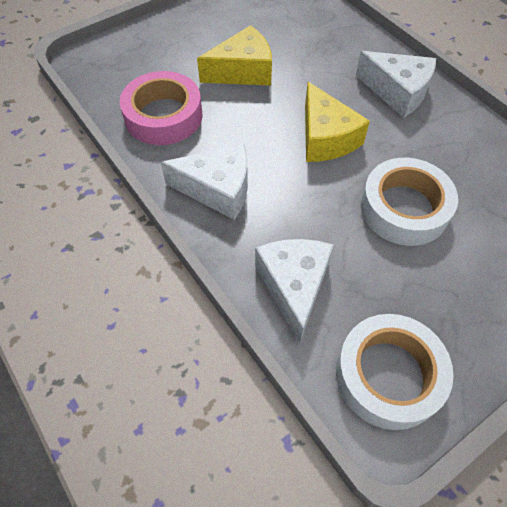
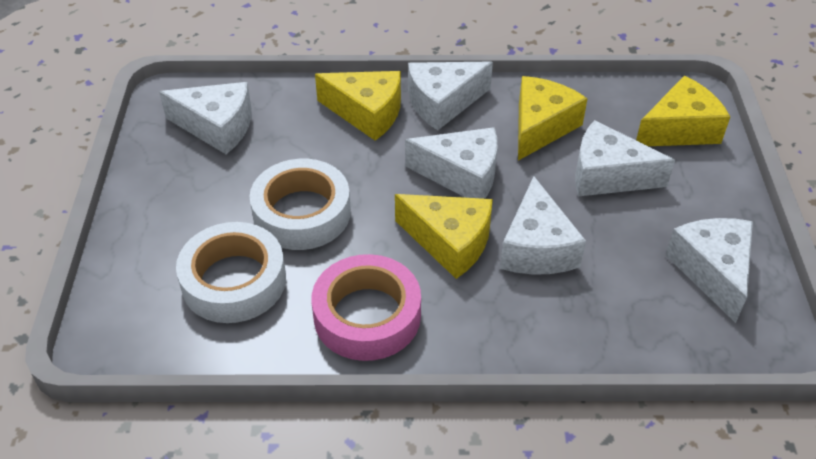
white cheese: 3 -> 6
yellow cheese: 2 -> 4

